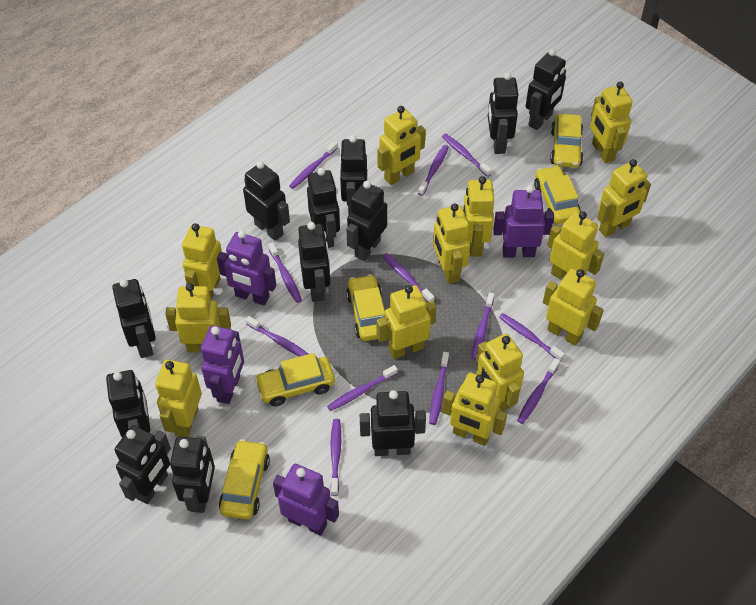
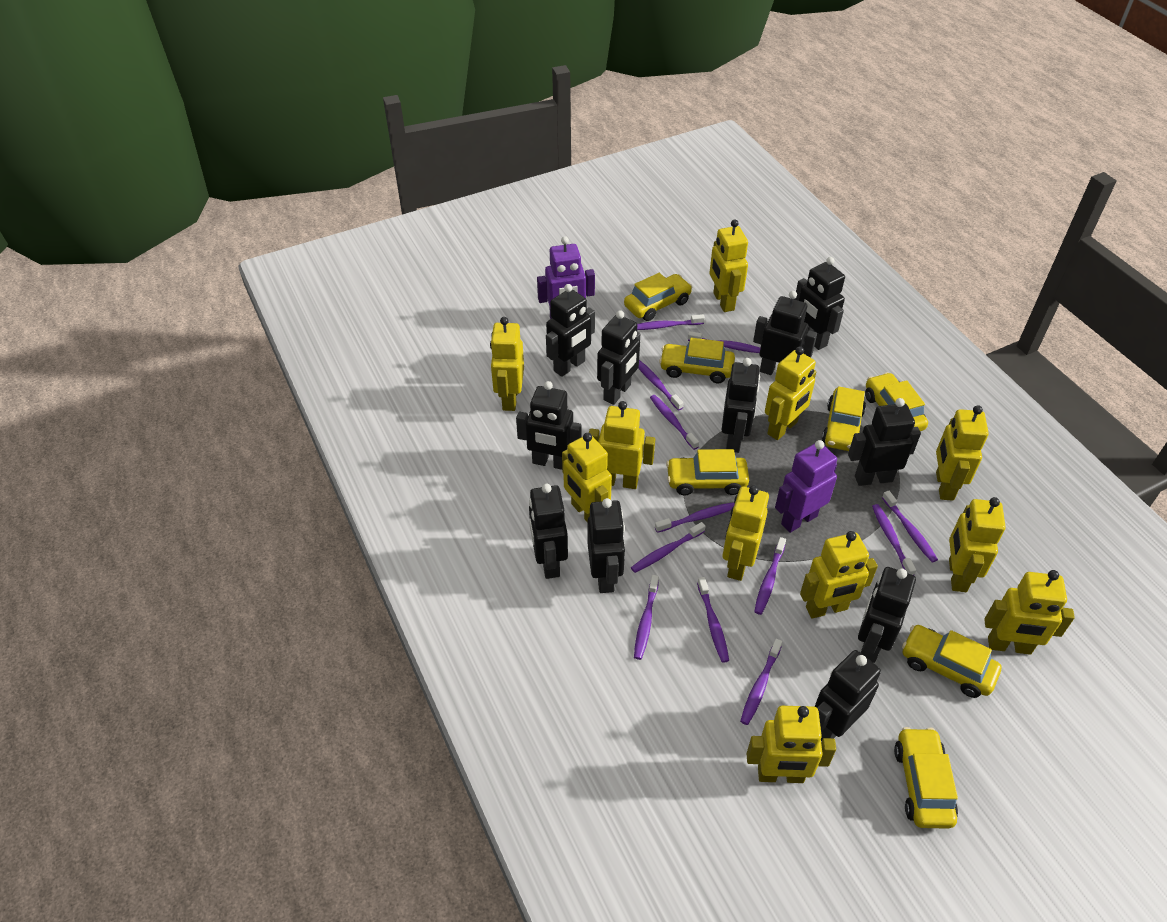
black robot: 12 -> 11
purple robot: 4 -> 2
yellow car: 5 -> 7
yellow robot: 13 -> 11

